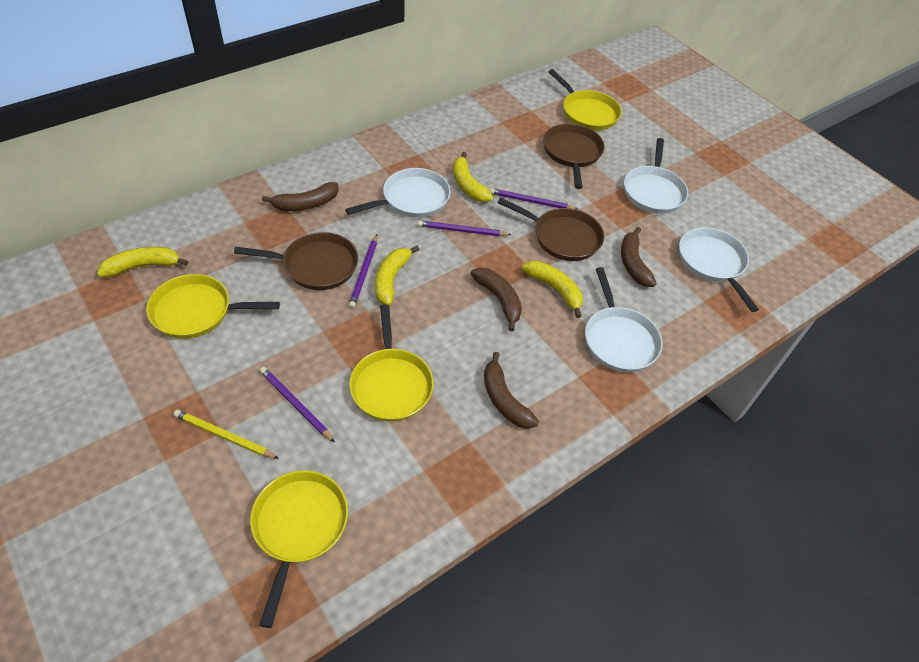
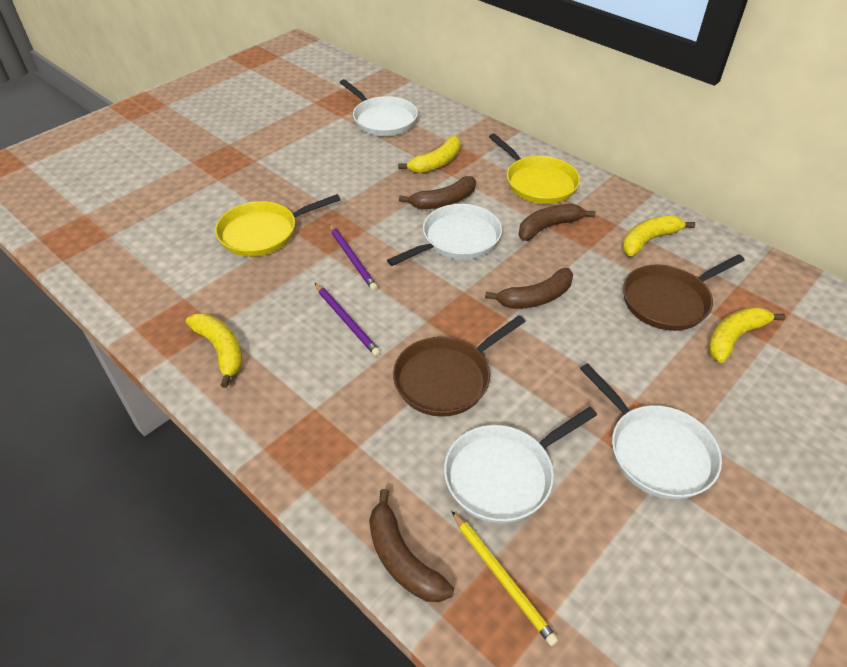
brown pan: 3 -> 2
purple pencil: 4 -> 2
yellow pan: 4 -> 2

